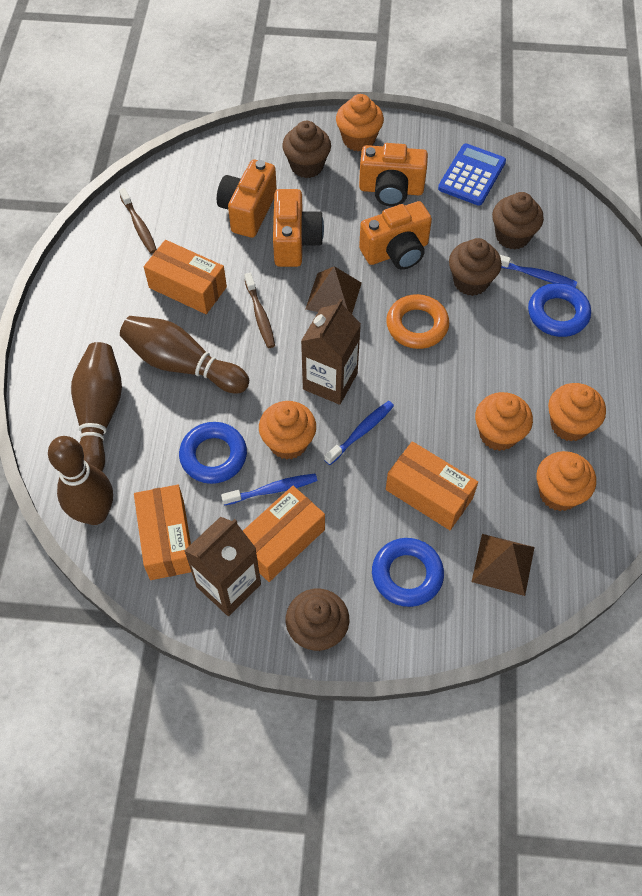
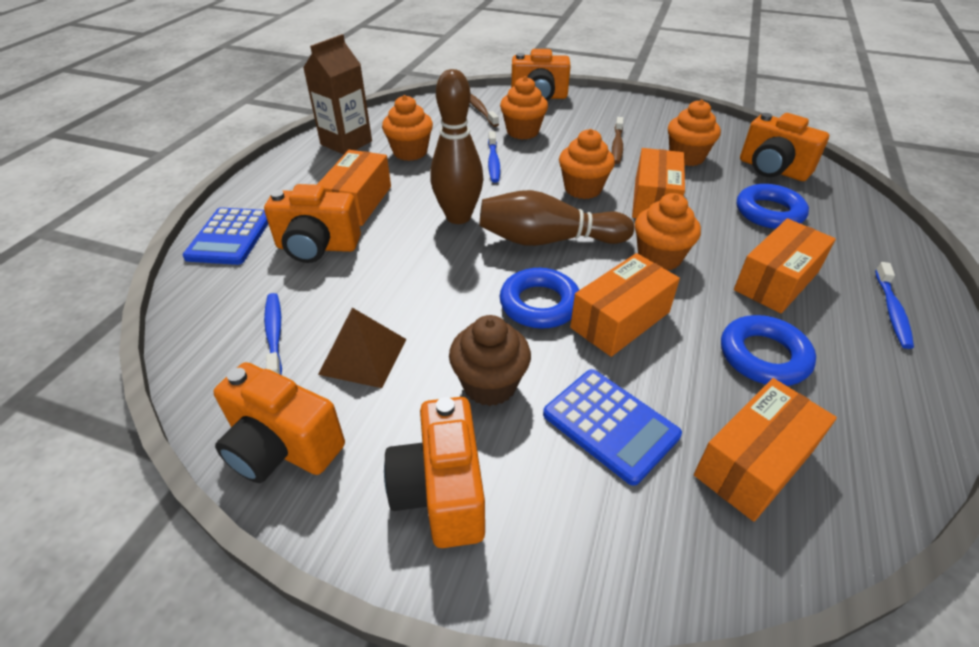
blue calculator: 1 -> 2
brown bowling pin: 3 -> 2
brown carton: 2 -> 1
brown cupcake: 4 -> 1
brown pyramid: 2 -> 1
orange box: 4 -> 5
orange camera: 4 -> 5
orange ring: 1 -> 0

